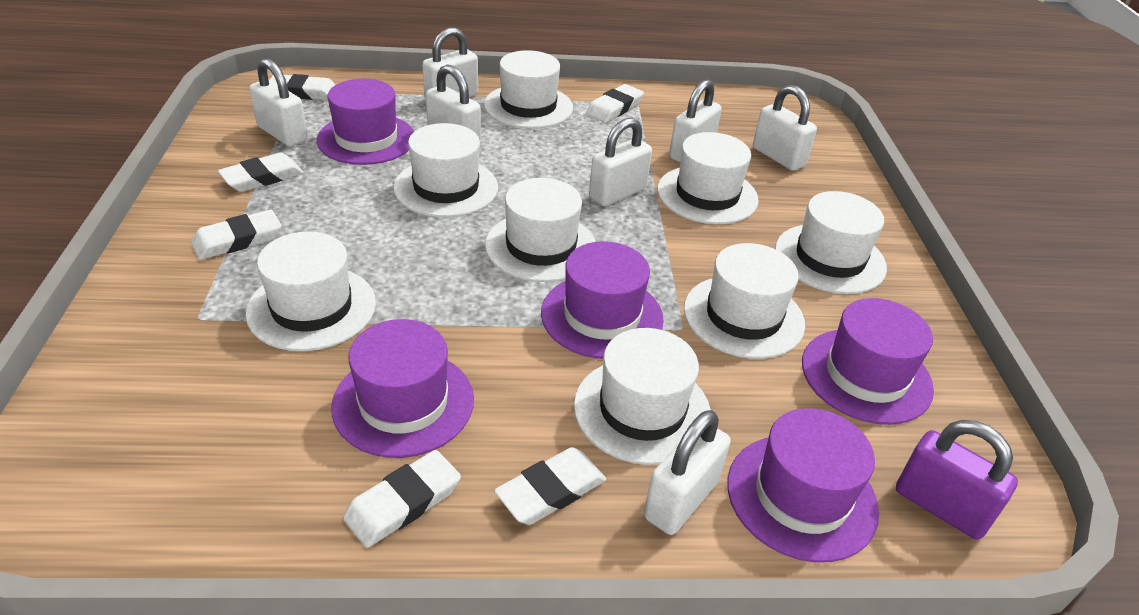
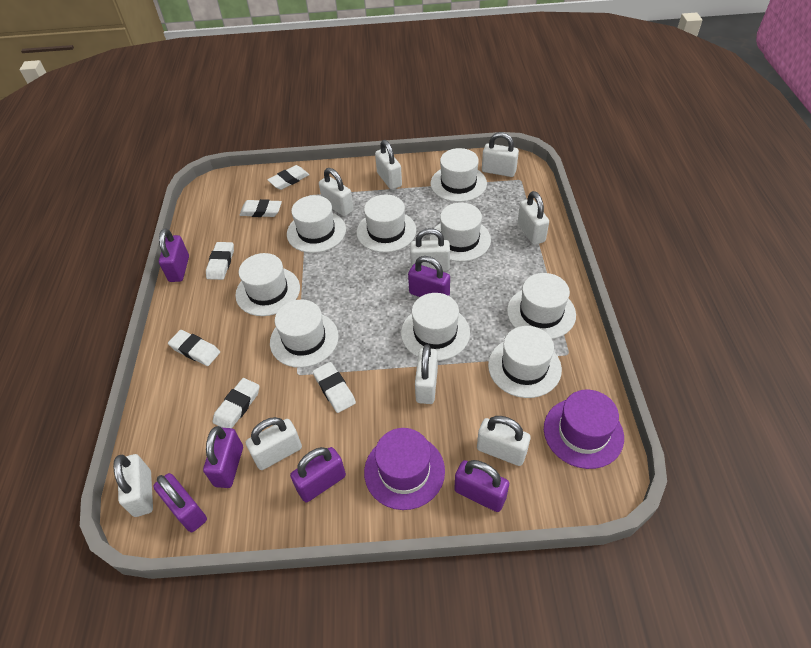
purple hat: 5 -> 2
purple padlock: 1 -> 6
white hat: 8 -> 9
white padlock: 7 -> 9

